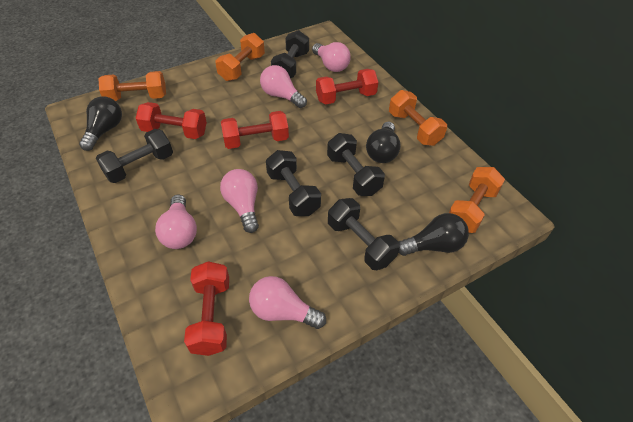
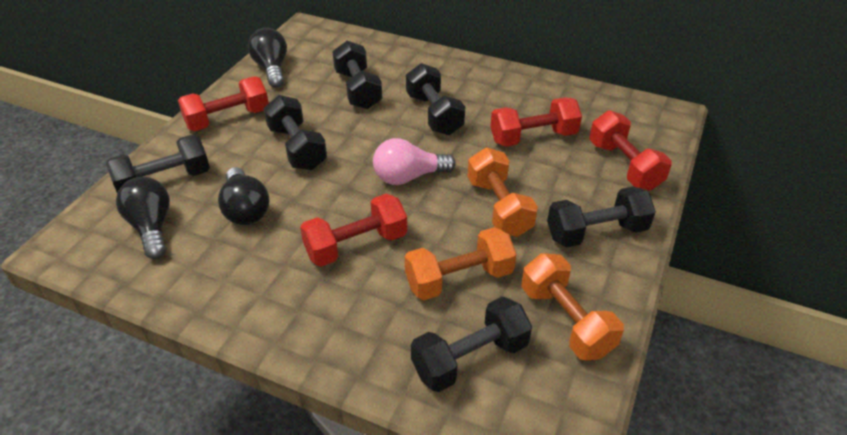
black dumbbell: 5 -> 6
orange dumbbell: 4 -> 3
pink light bulb: 5 -> 1

